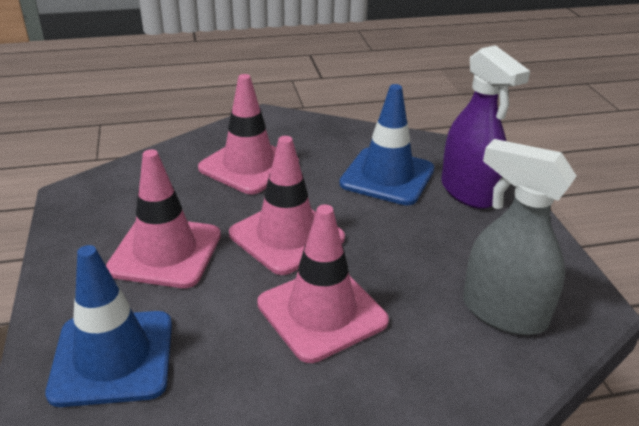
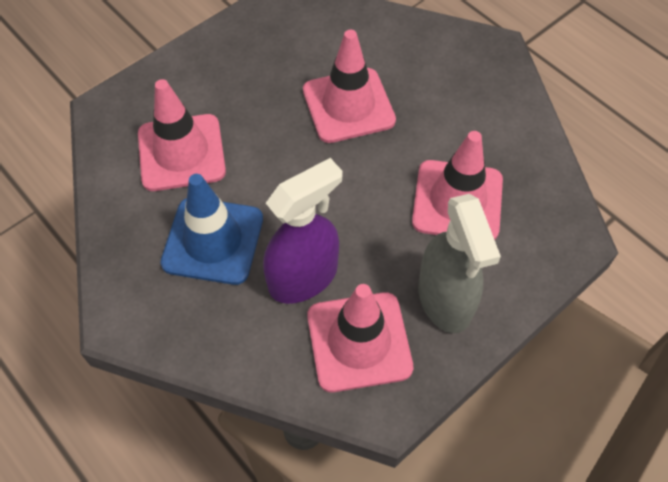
blue traffic cone: 2 -> 1

